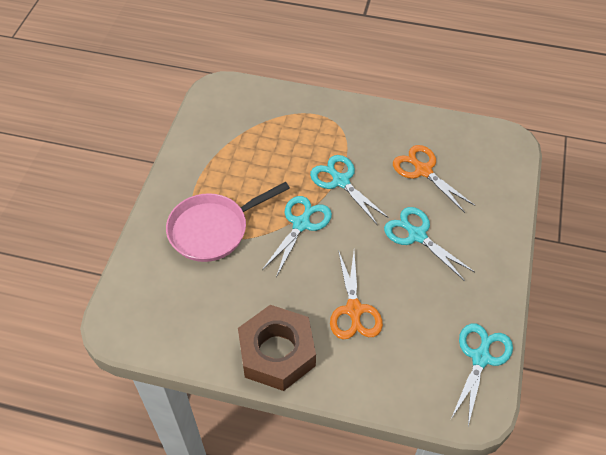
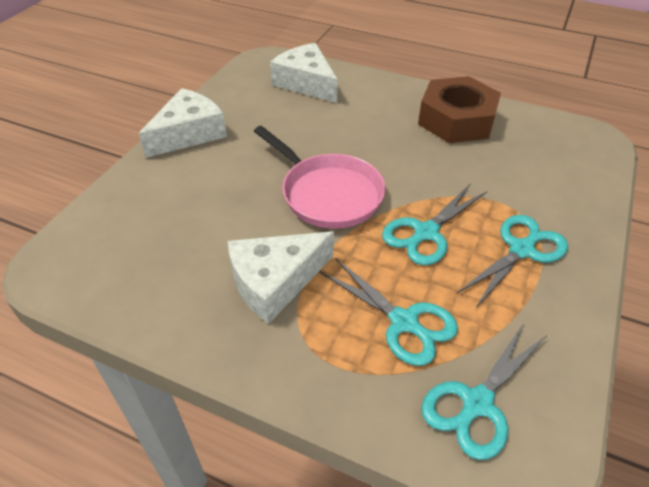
orange scissors: 2 -> 0
white cheese: 0 -> 3

